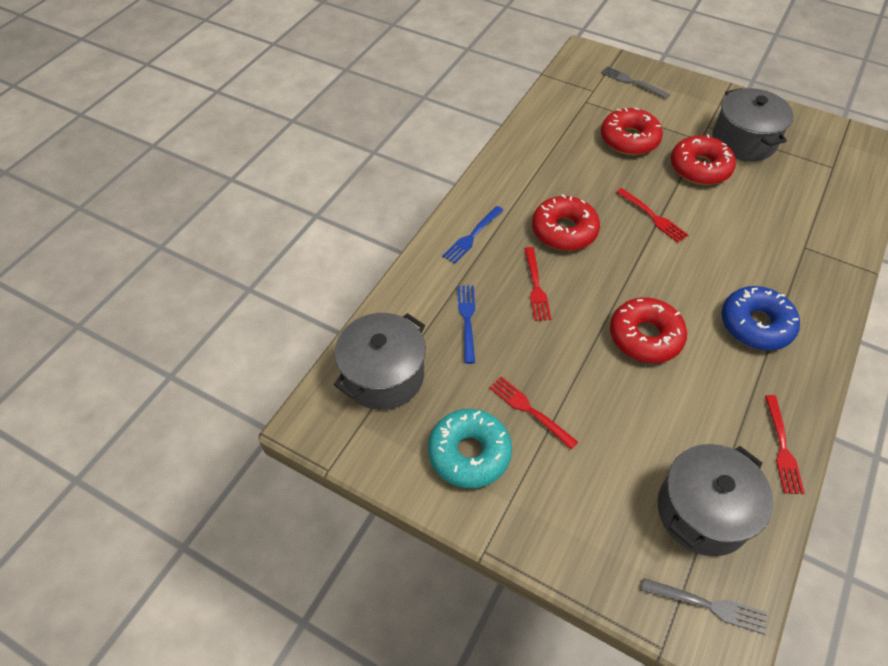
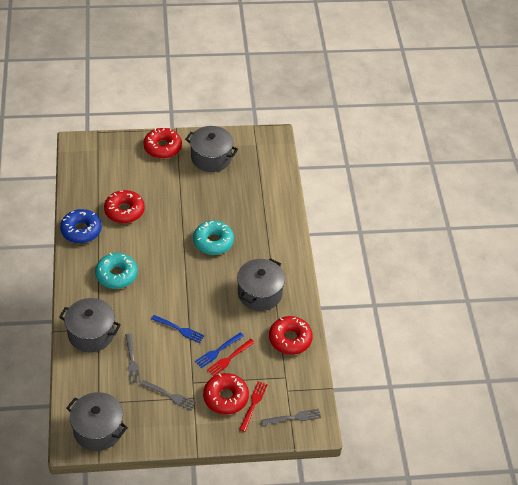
grey fork: 2 -> 3
grey pot: 3 -> 4
red fork: 4 -> 2
turquoise donut: 1 -> 2

